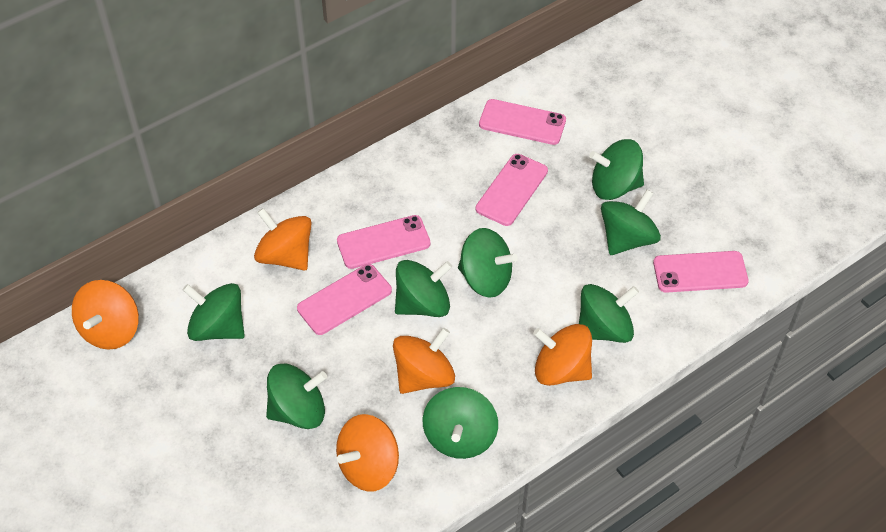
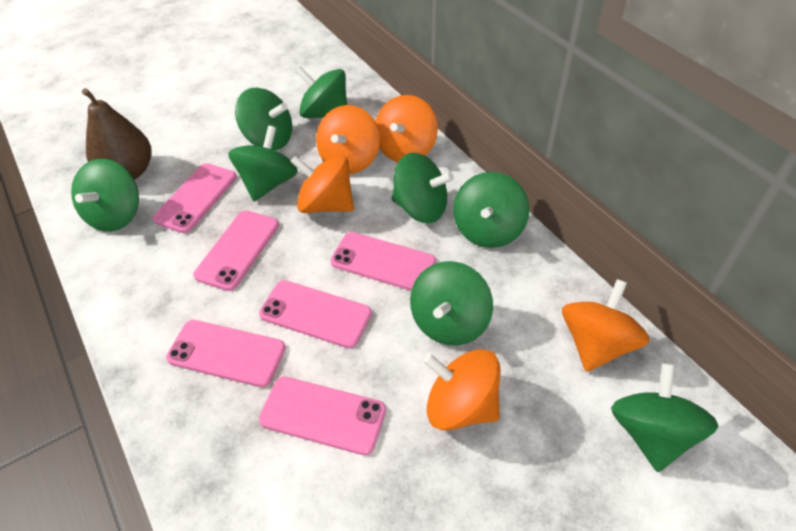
brown pear: 0 -> 1
pink phone: 5 -> 6

